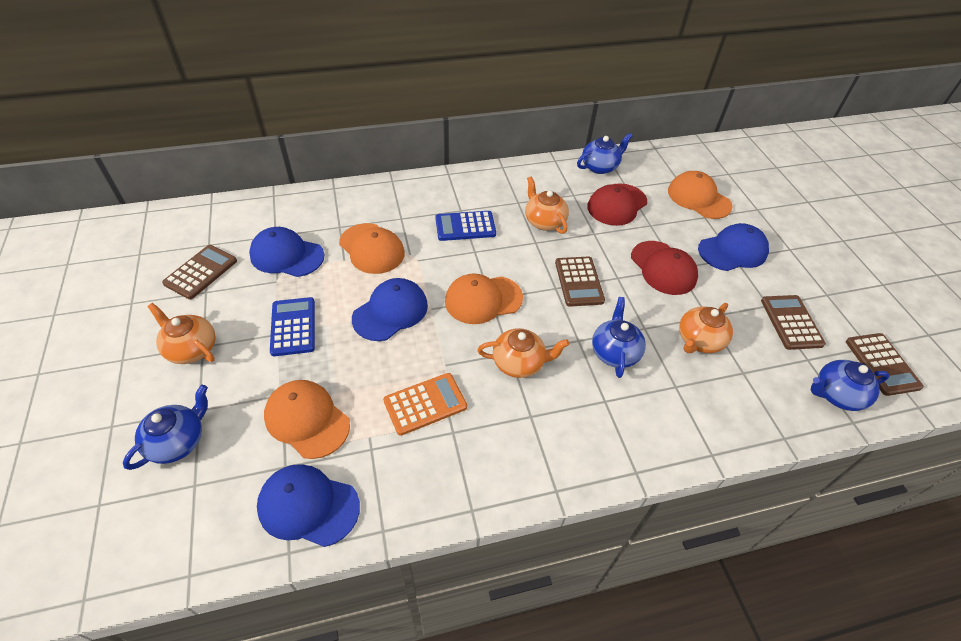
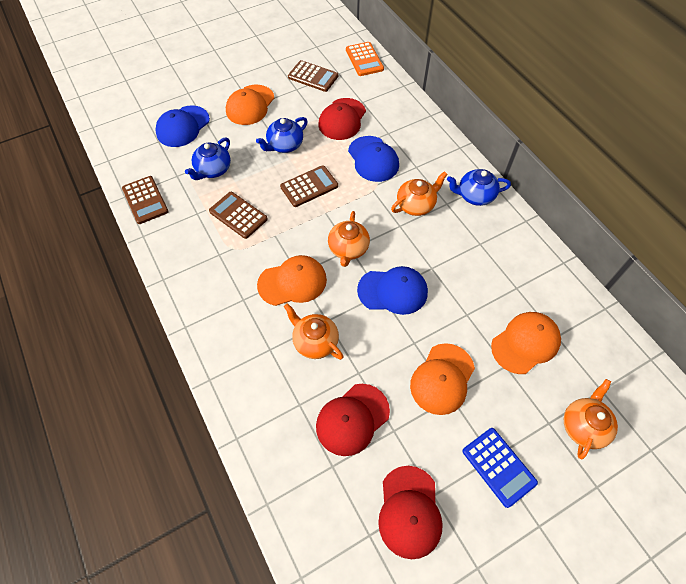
blue calculator: 2 -> 1
blue cap: 4 -> 3
blue teapot: 4 -> 3
red cap: 2 -> 3

